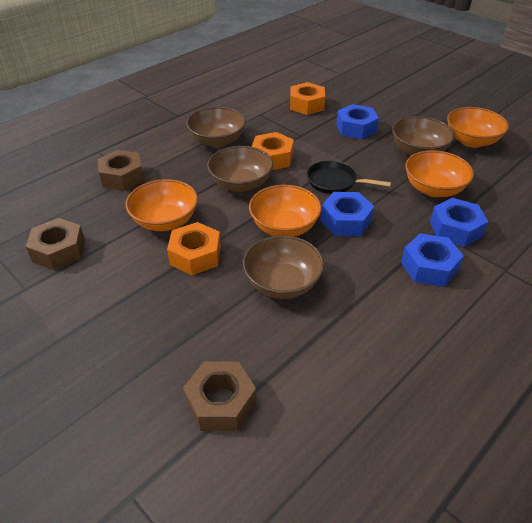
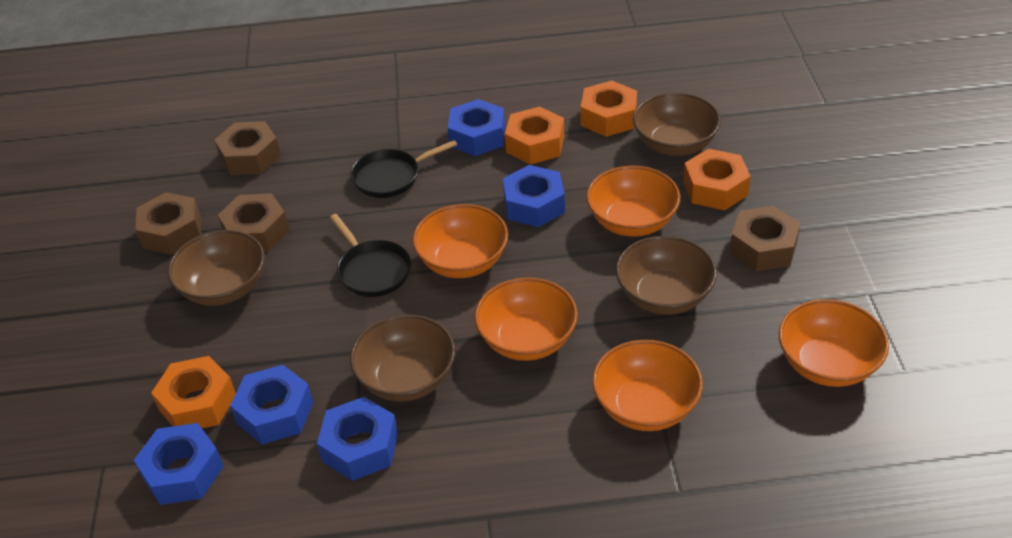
black pan: 1 -> 2
blue nut: 4 -> 5
brown nut: 3 -> 4
orange bowl: 4 -> 5
orange nut: 3 -> 4

